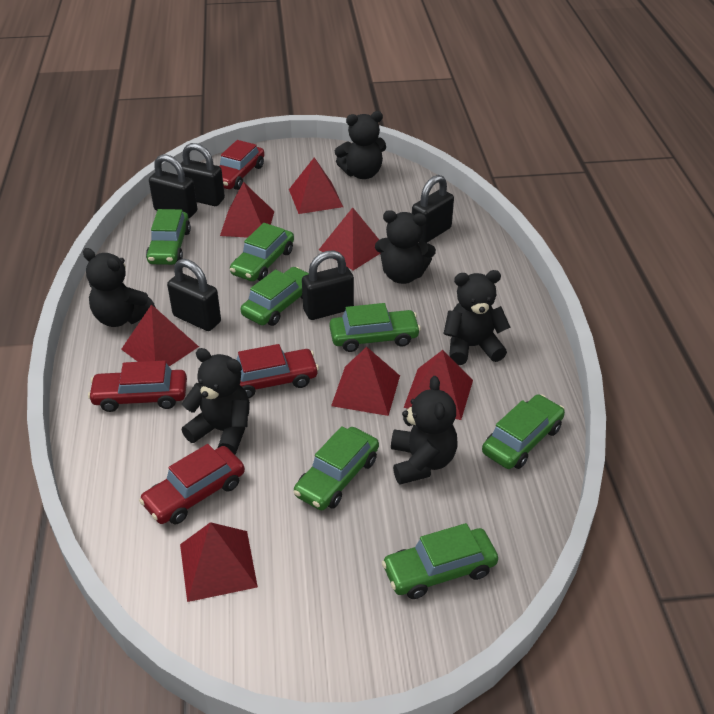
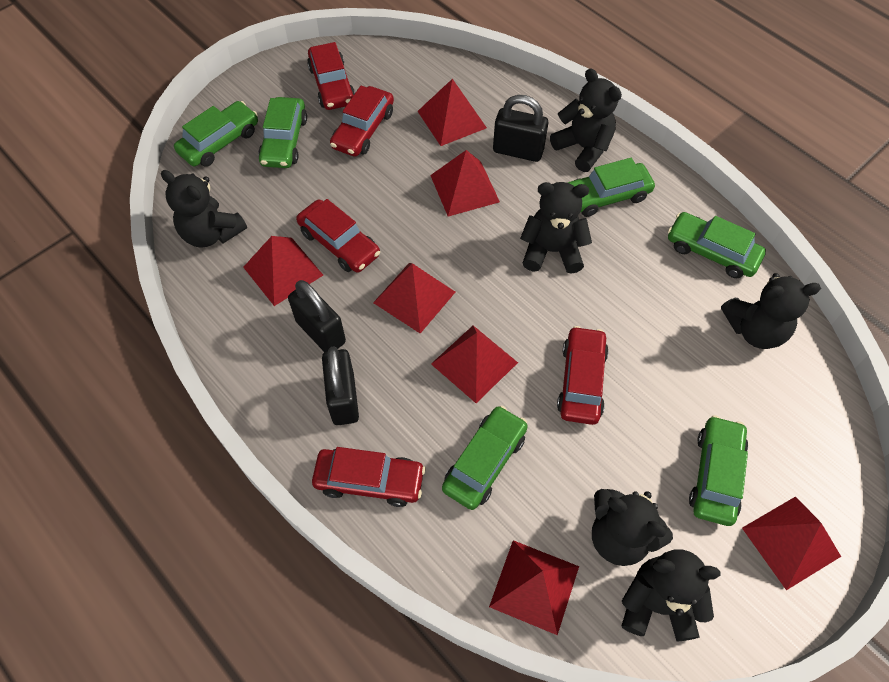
black padlock: 5 -> 3
green car: 7 -> 6
red car: 4 -> 5

